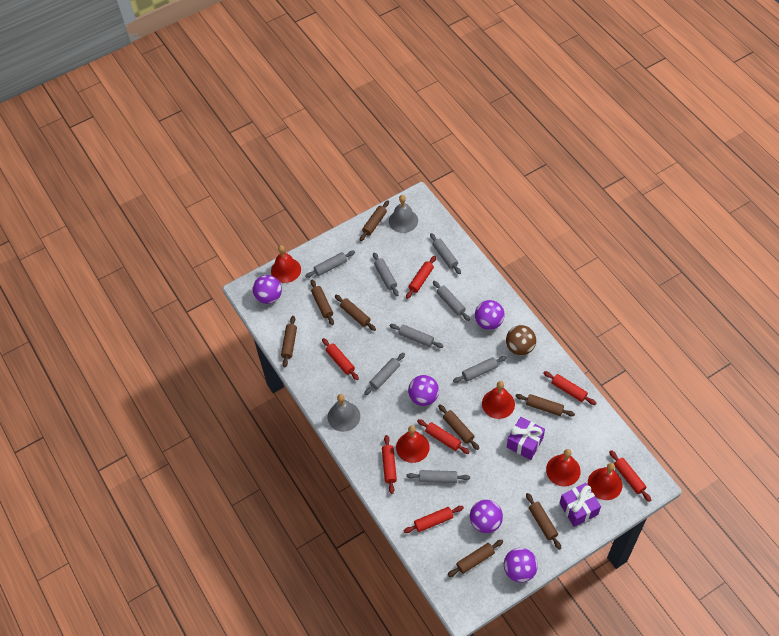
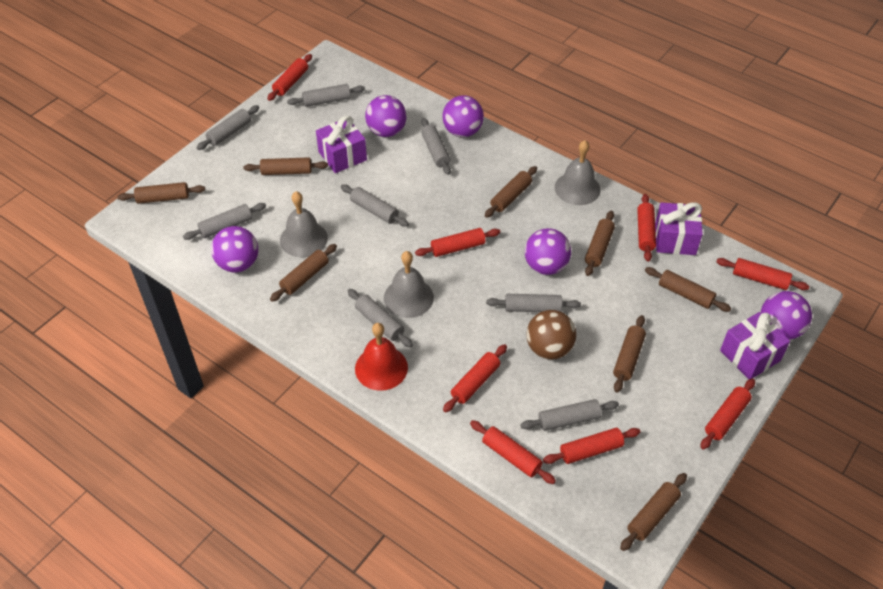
grey bell: 2 -> 3
purple gift: 2 -> 3
red bell: 5 -> 1
red rolling pin: 7 -> 8

